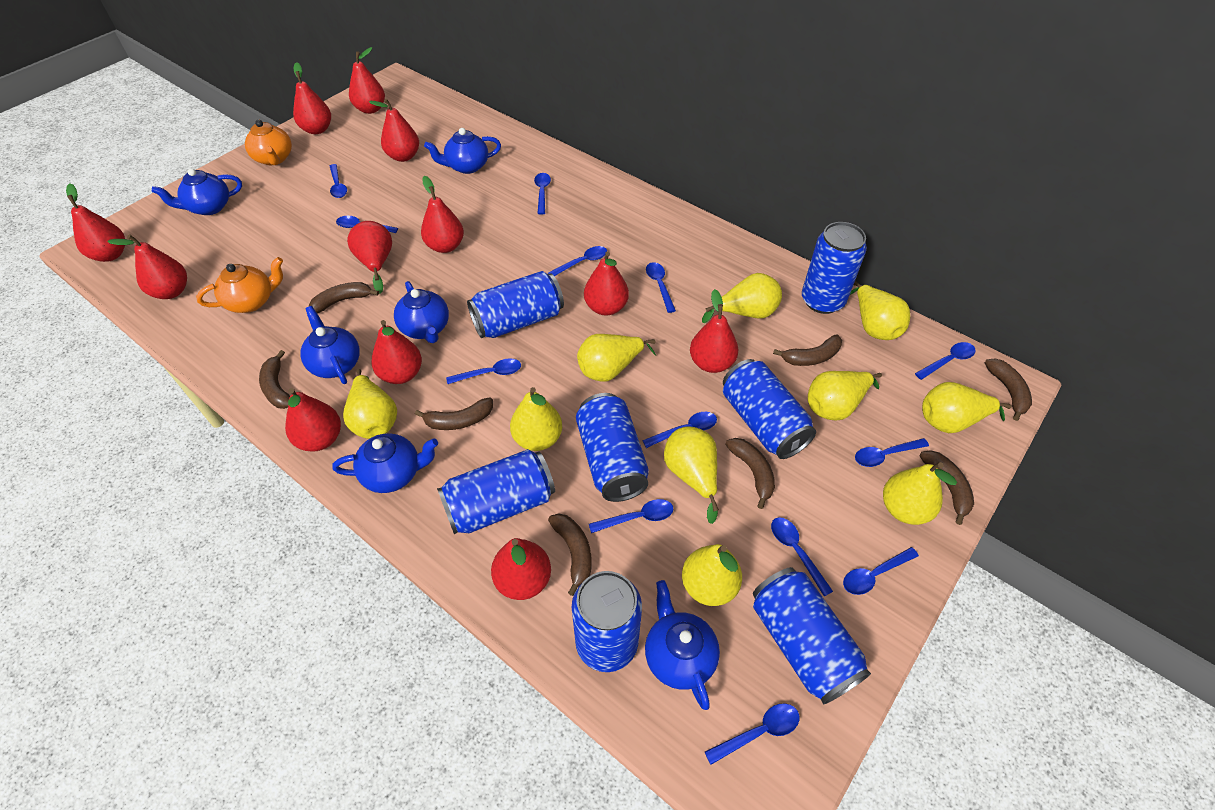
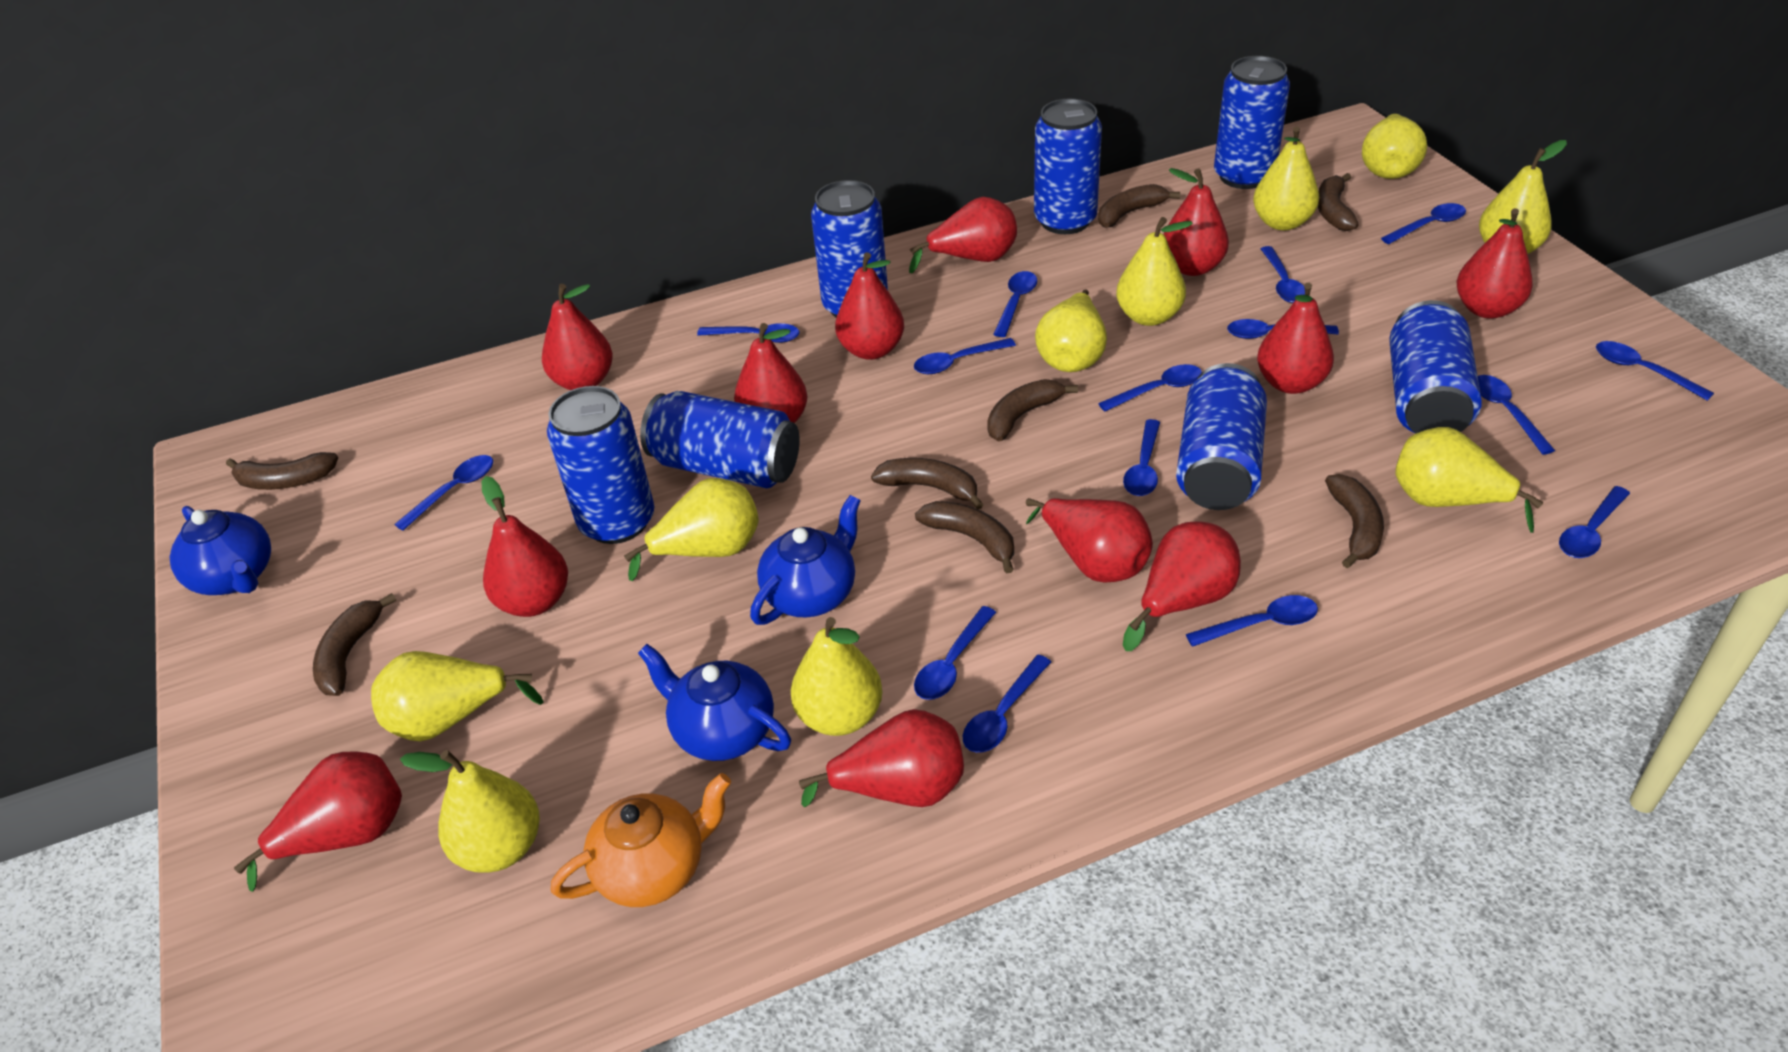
blue spoon: 13 -> 15
blue teapot: 6 -> 3
orange teapot: 2 -> 1

